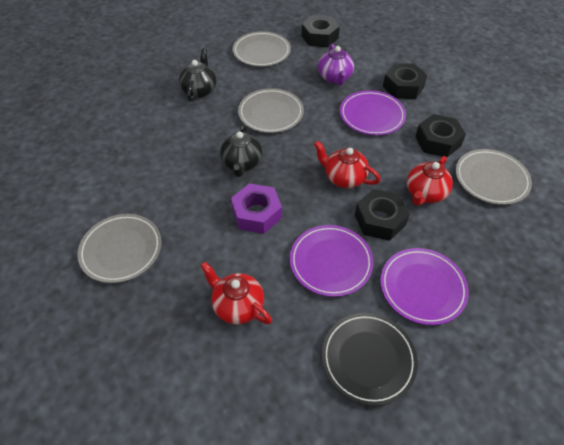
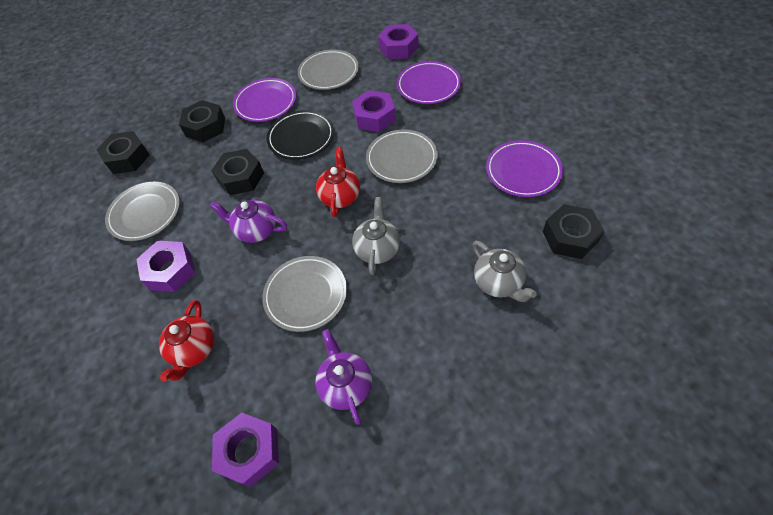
black teapot: 2 -> 0
grey teapot: 0 -> 2
purple nut: 1 -> 4
purple teapot: 1 -> 2
red teapot: 3 -> 2

